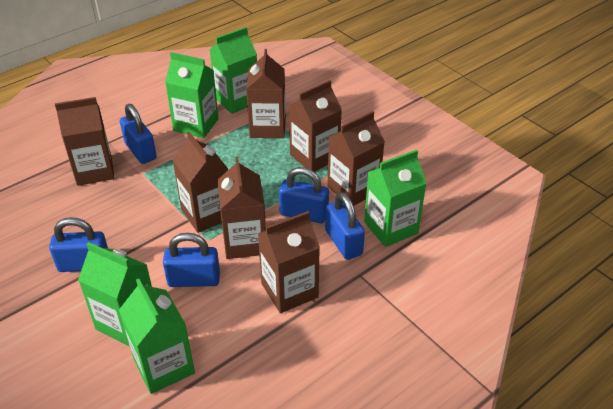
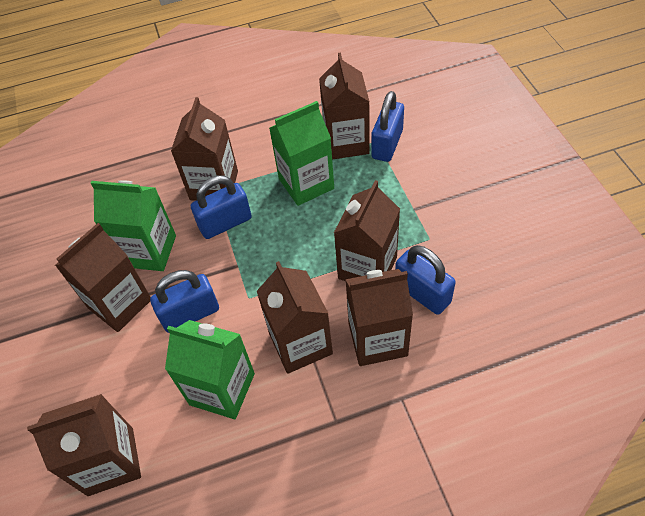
blue padlock: 5 -> 4
green carton: 5 -> 3

